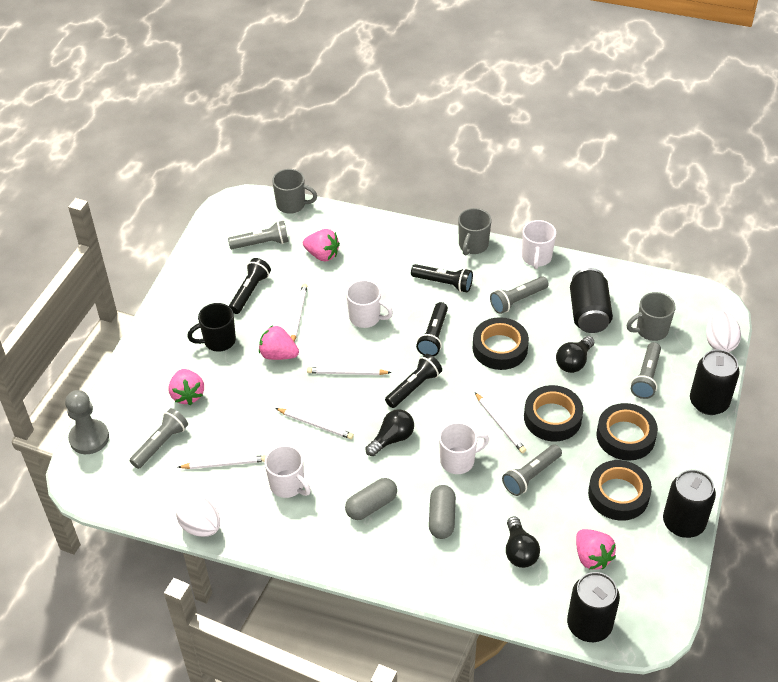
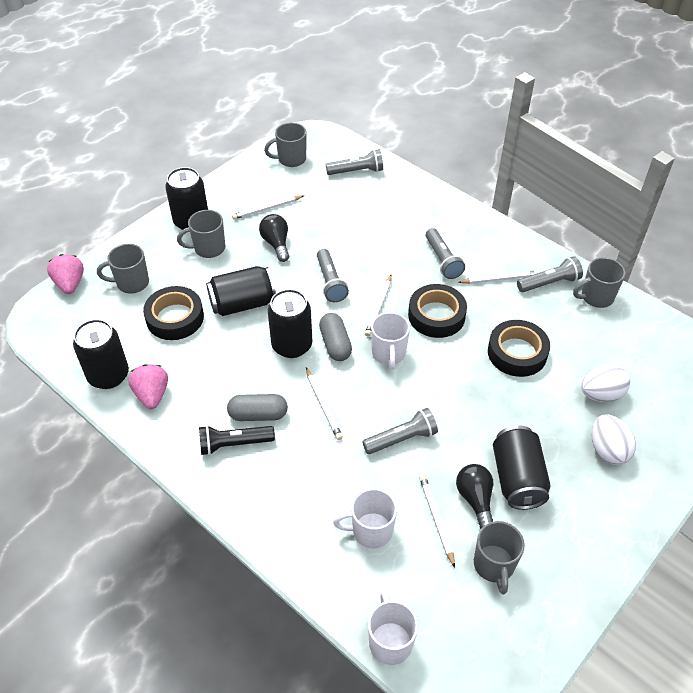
black can: 4 -> 5
black flashlight: 4 -> 1
black light bulb: 3 -> 2
black mug: 1 -> 0
black tape: 4 -> 3
grey mug: 3 -> 5
grey pawn: 1 -> 0
pink strawberry: 4 -> 2
white mug: 4 -> 3

